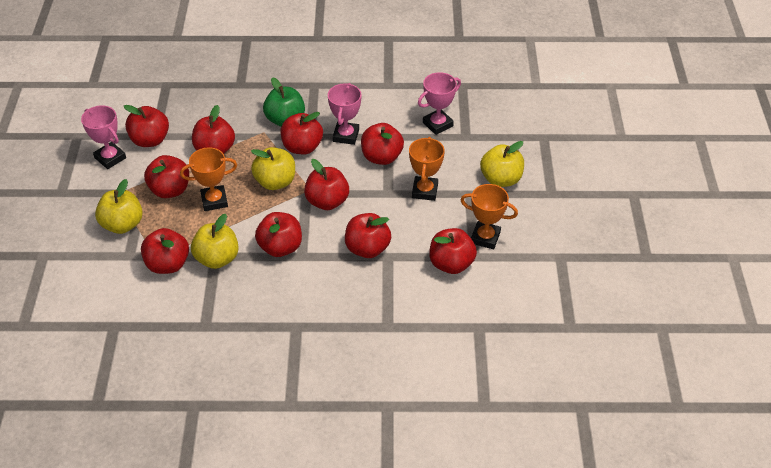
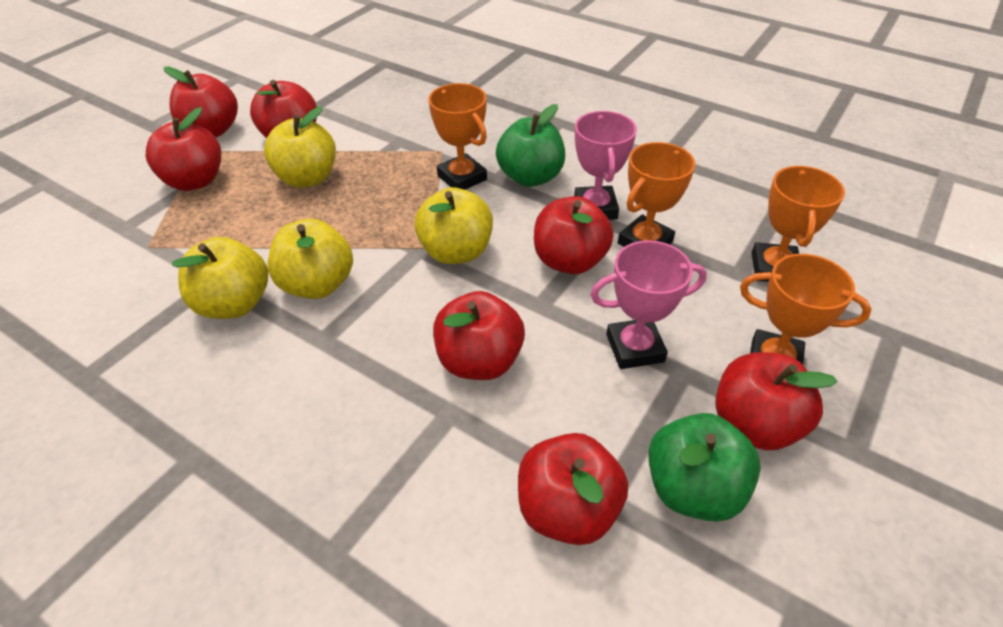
green apple: 1 -> 2
orange trophy: 3 -> 4
pink trophy: 3 -> 2
red apple: 10 -> 7

